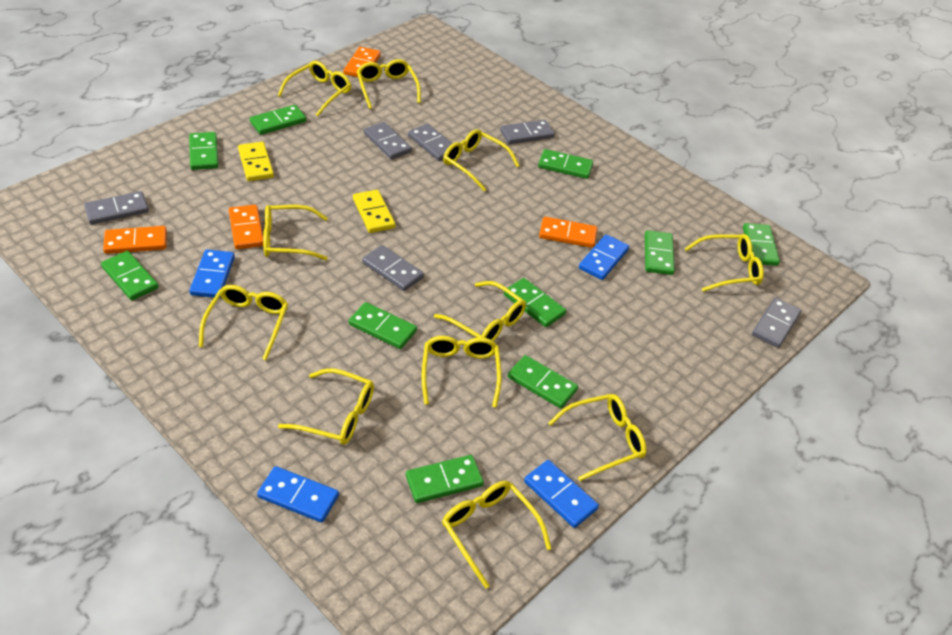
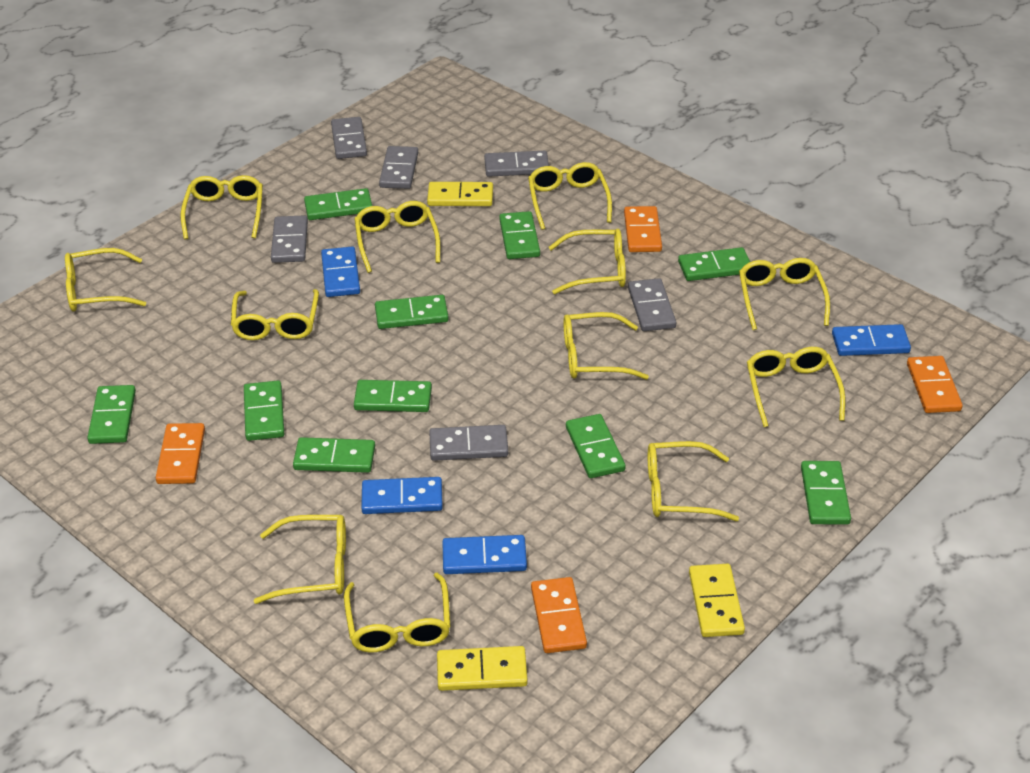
yellow domino: 2 -> 3
yellow glasses: 11 -> 12

